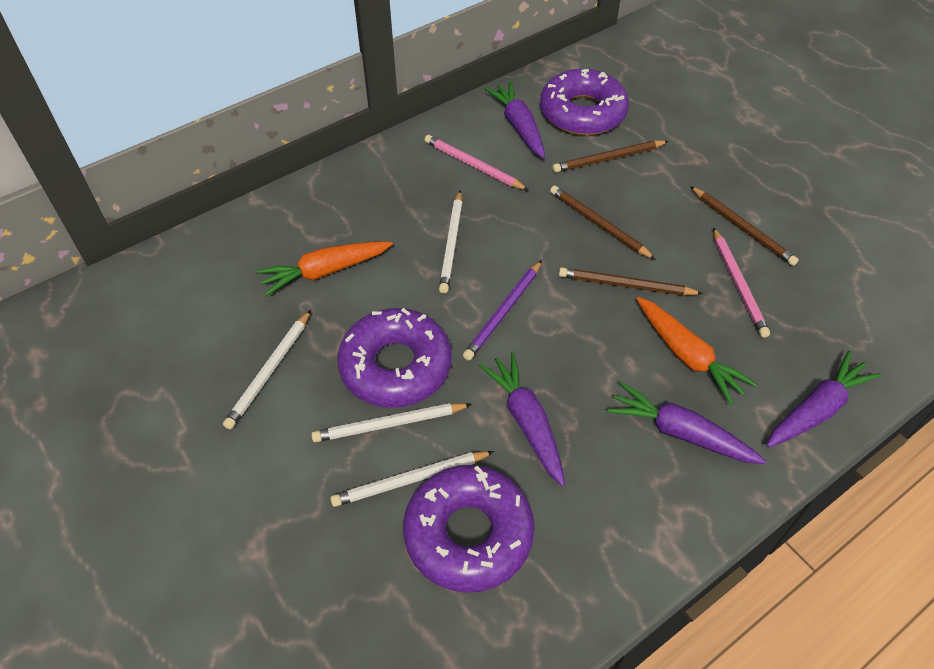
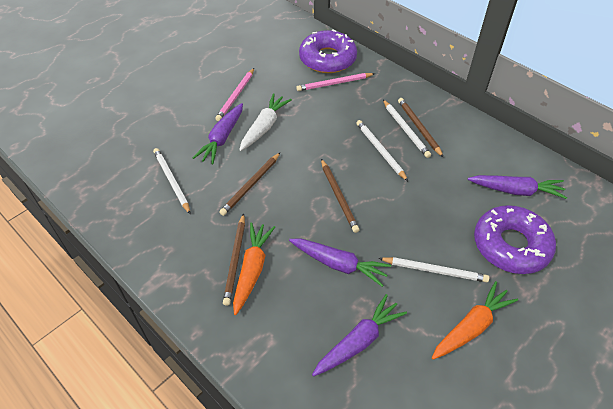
purple donut: 3 -> 2
purple pencil: 1 -> 0
white carrot: 0 -> 1

